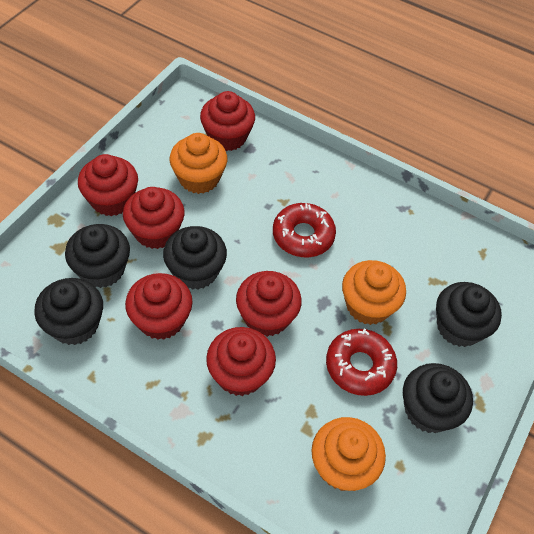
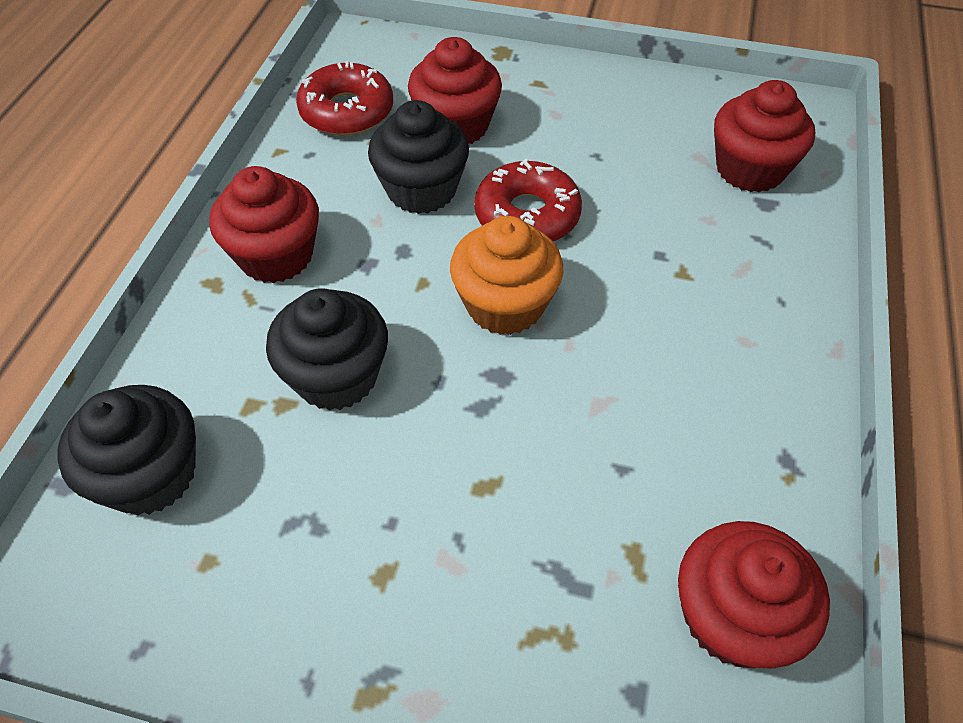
black cupcake: 5 -> 3
orange cupcake: 3 -> 1
red cupcake: 6 -> 4

